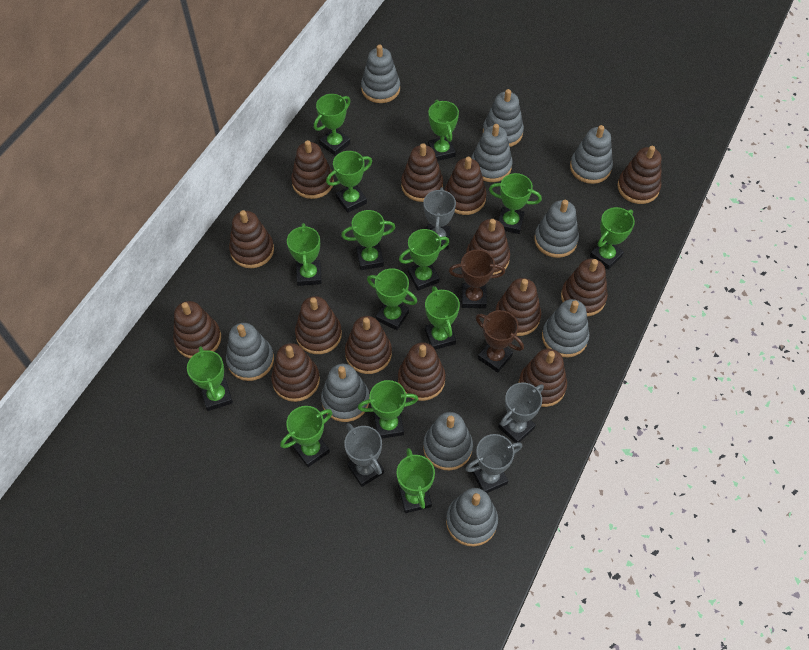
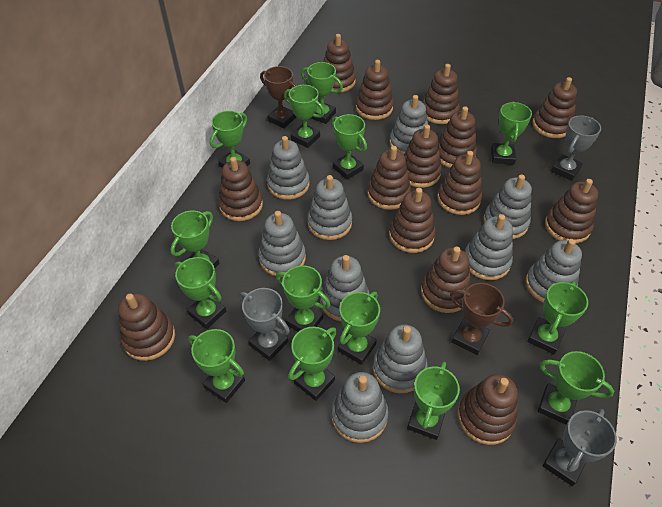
grey trophy: 4 -> 3

